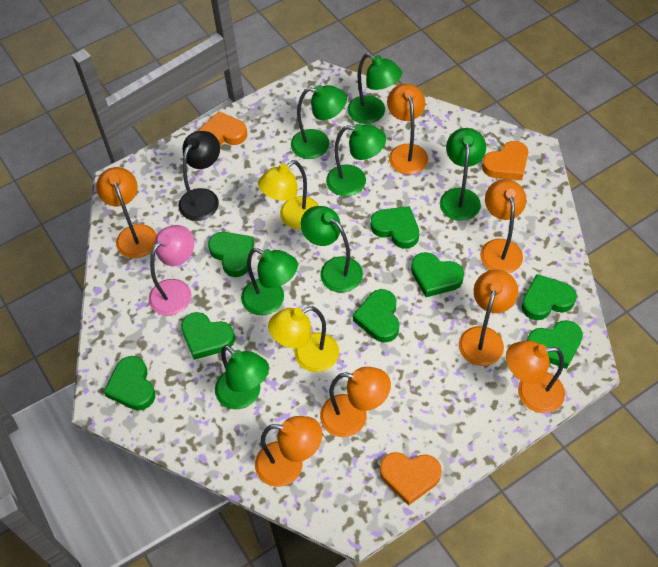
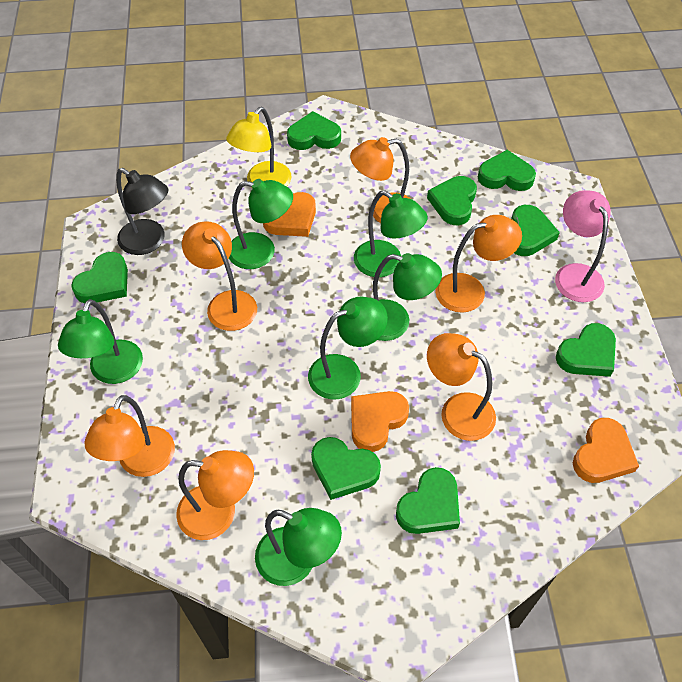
green lamp: 7 -> 6
orange lamp: 7 -> 6
yellow lamp: 2 -> 1

